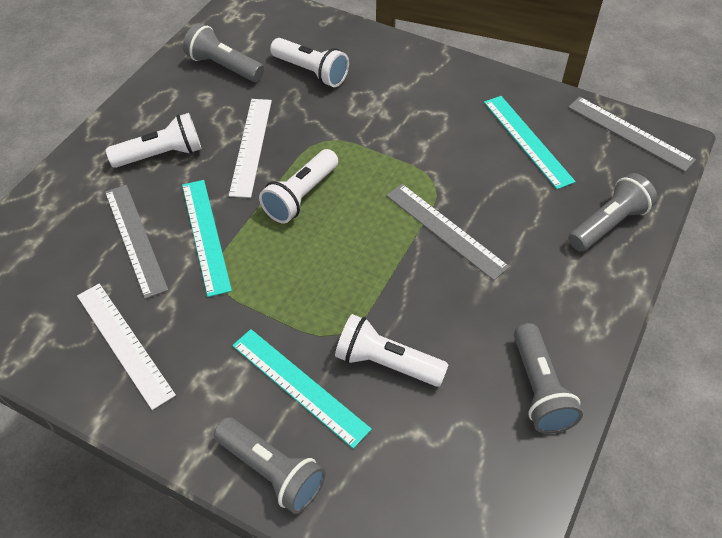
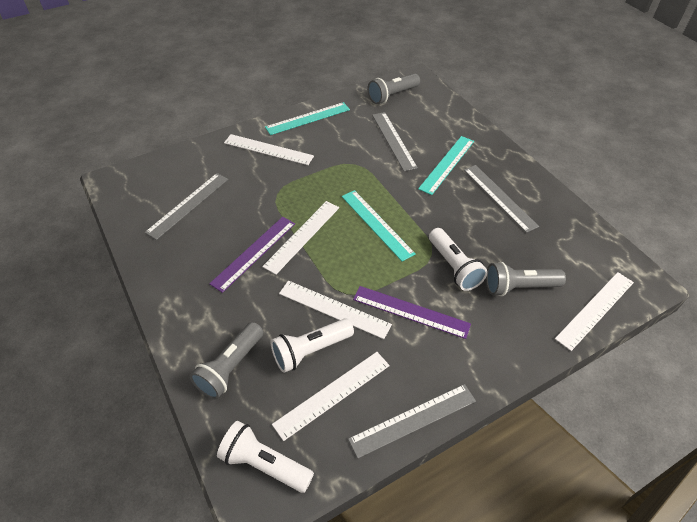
grey flashlight: 4 -> 3
grey ruler: 3 -> 4
purple ruler: 0 -> 2
white flashlight: 4 -> 3
white ruler: 2 -> 5

